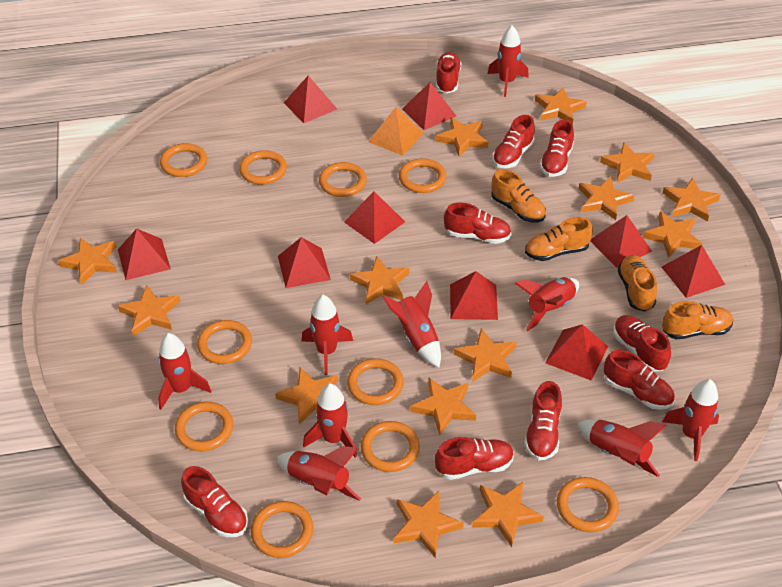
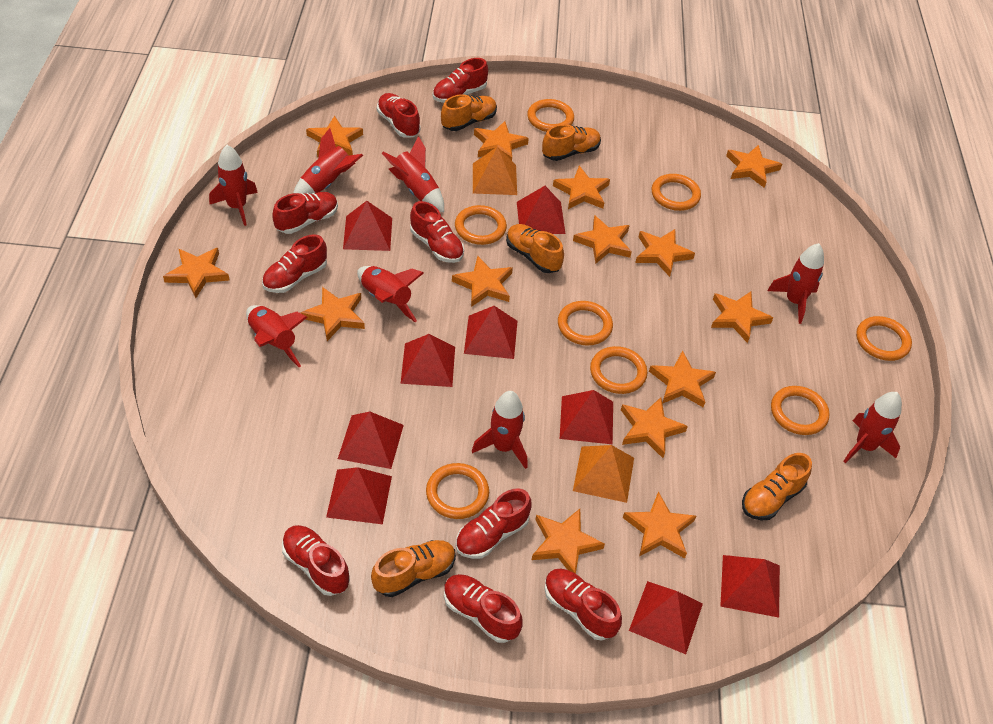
orange pyramid: 1 -> 2
orange ring: 10 -> 8
orange shoe: 4 -> 5
red rocket: 9 -> 8

